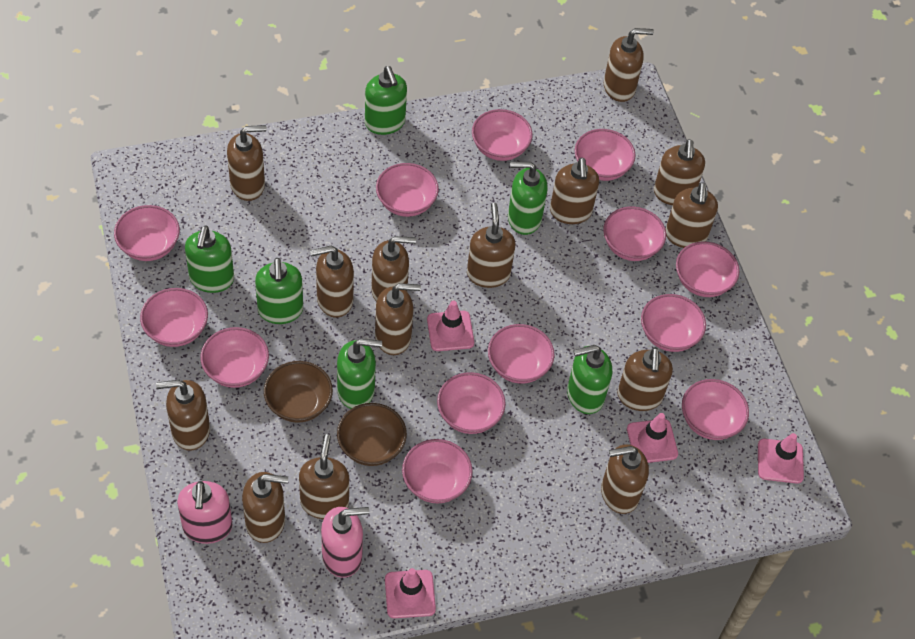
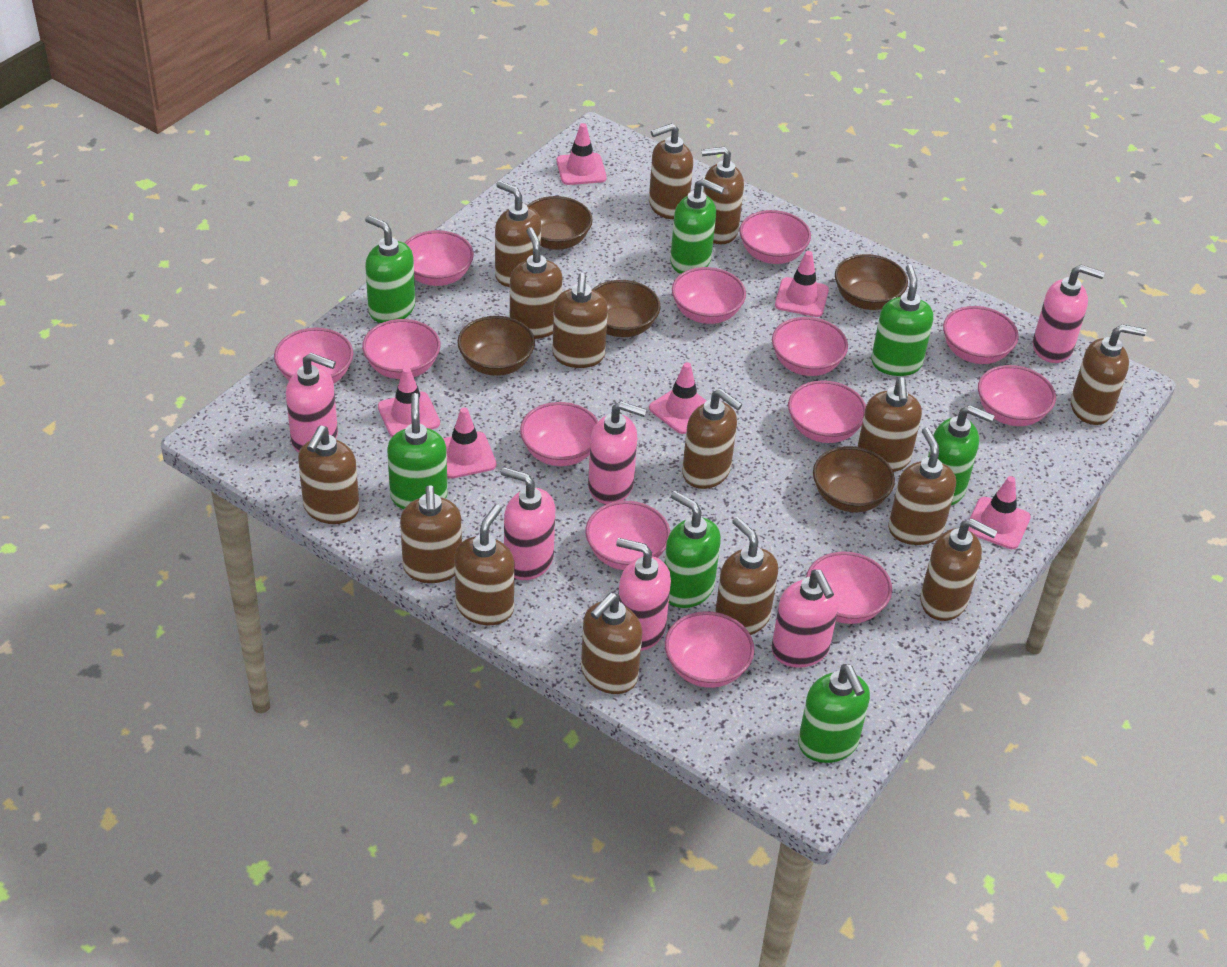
brown bowl: 2 -> 5
brown soap dispenser: 14 -> 15
green soap dispenser: 6 -> 7
pink soap dispenser: 2 -> 6
pink traffic cone: 4 -> 6

